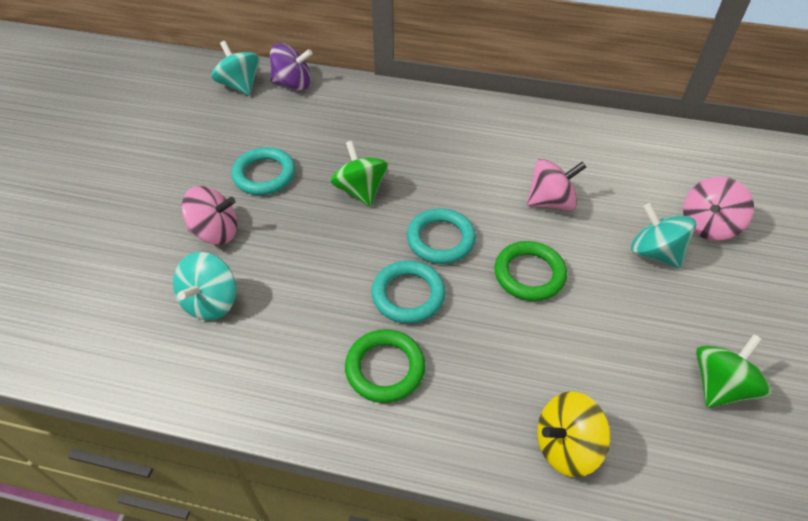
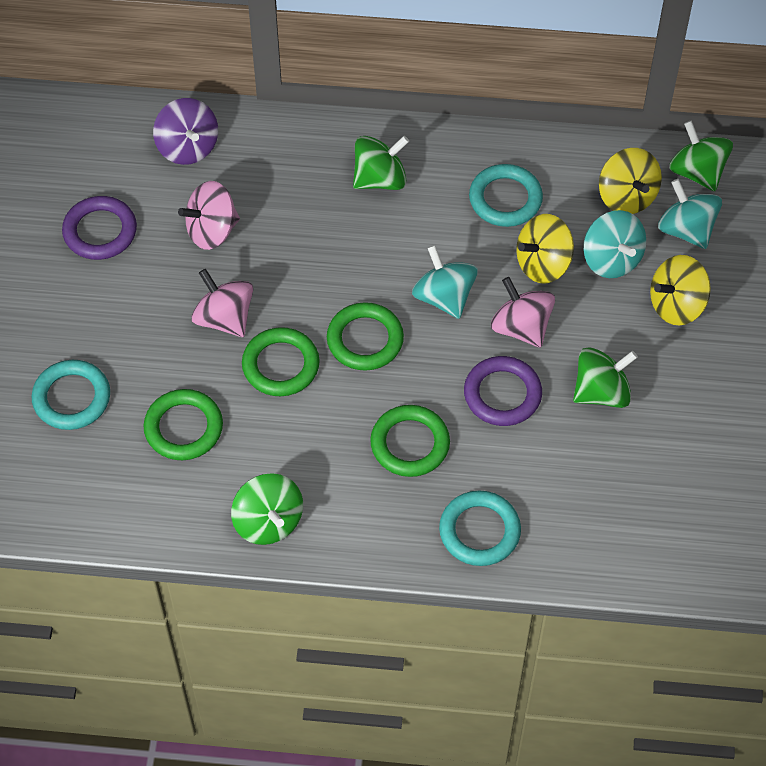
green ring: 2 -> 4
green spinning top: 2 -> 4
purple ring: 0 -> 2
yellow spinning top: 1 -> 3

